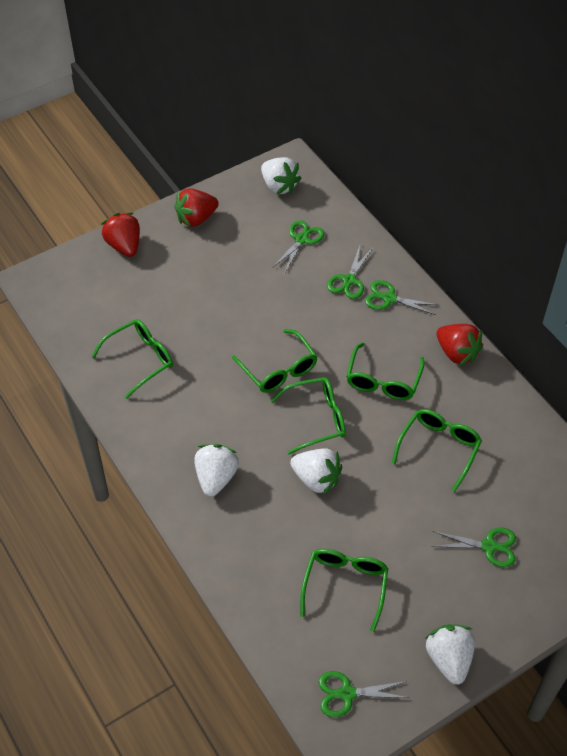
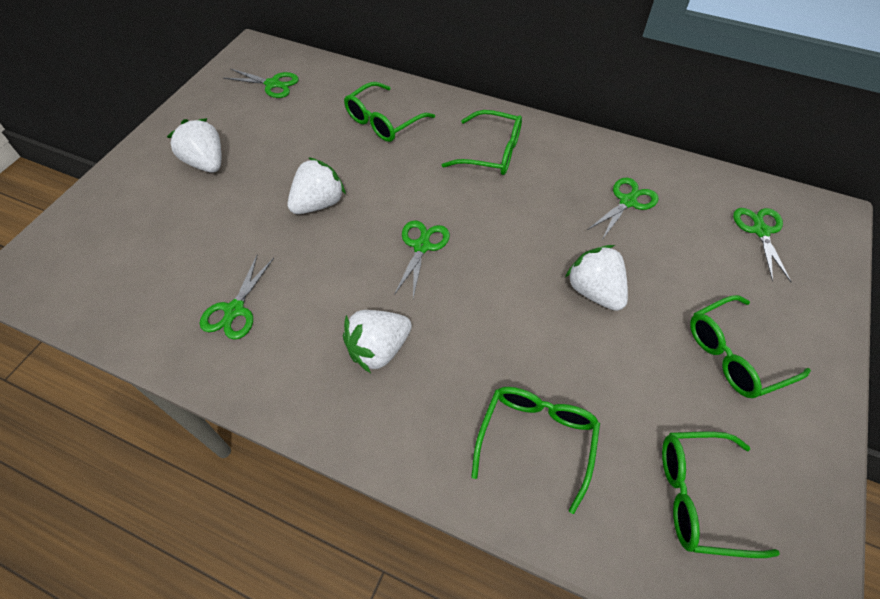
green glasses: 6 -> 5
red strawberry: 3 -> 0

